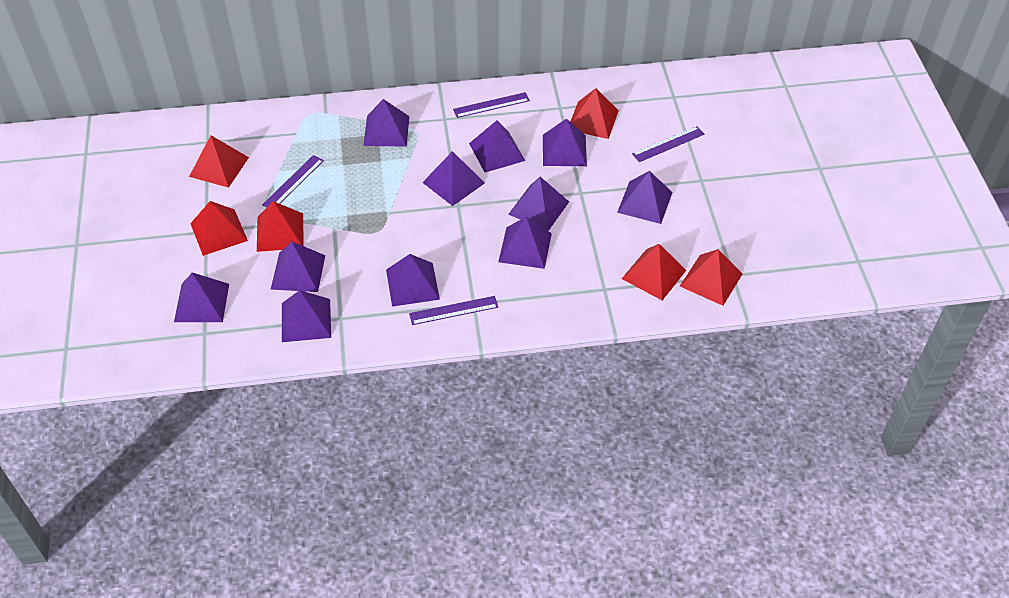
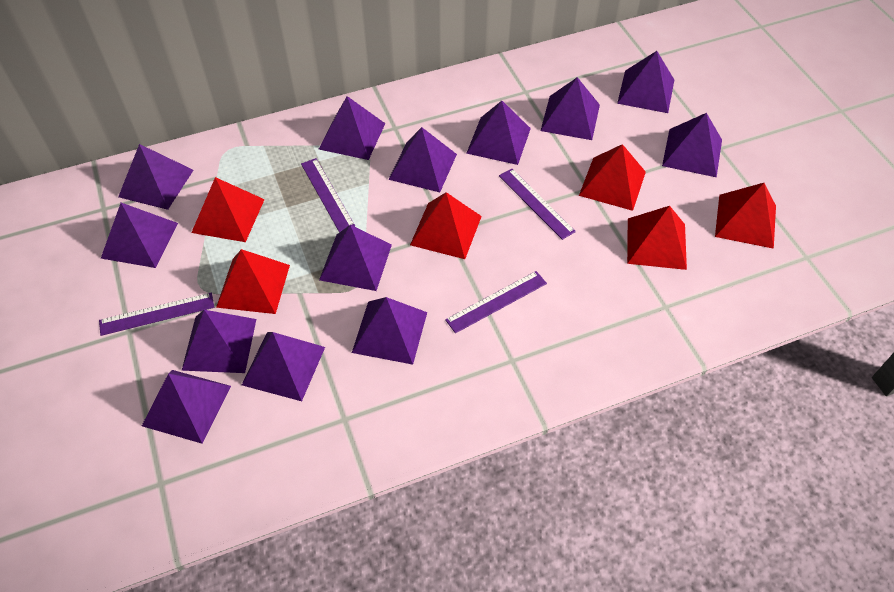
purple pyramid: 11 -> 13

